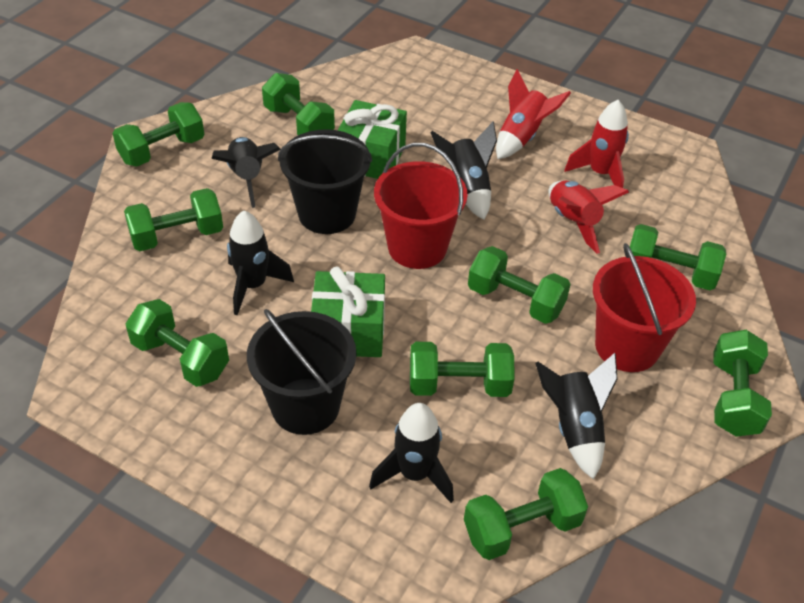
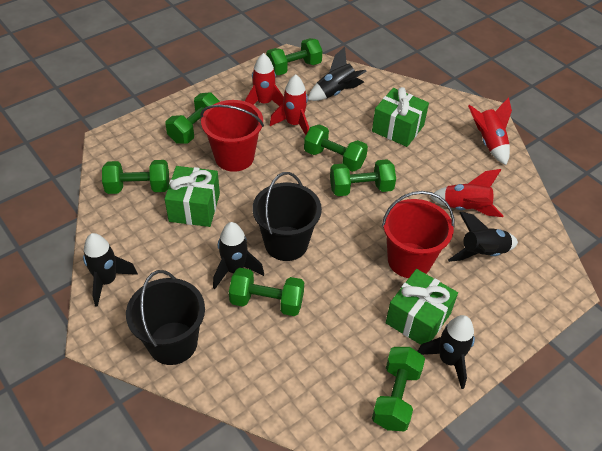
green dumbbell: 9 -> 7
green gift: 2 -> 3
red rocket: 3 -> 4

